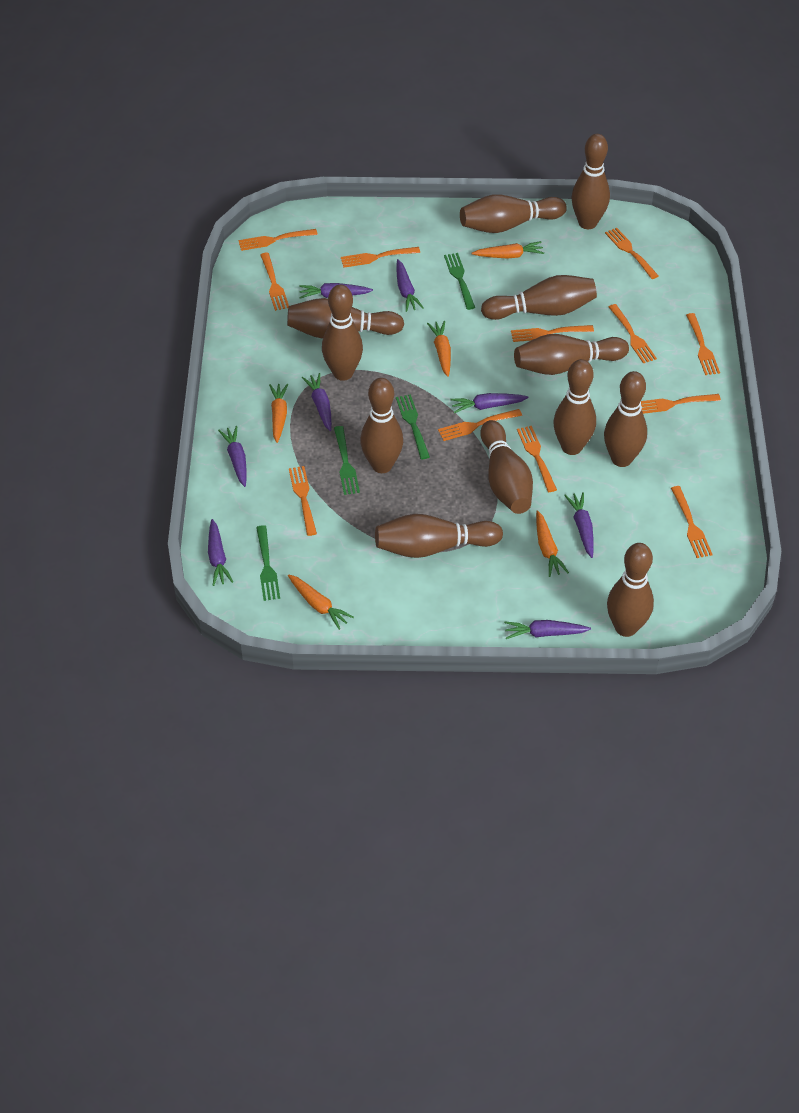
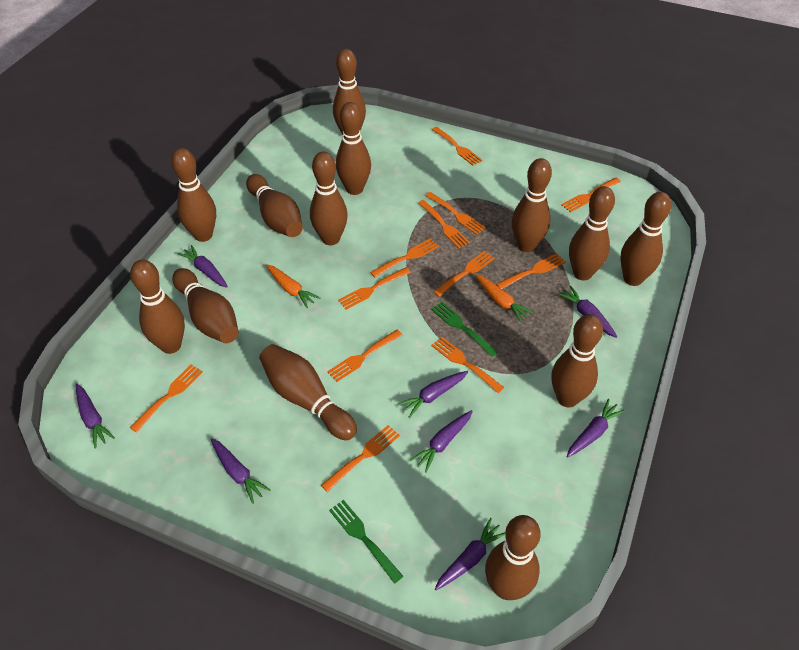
brown bowling pin: 12 -> 13
green fork: 4 -> 2
orange carrot: 5 -> 2

